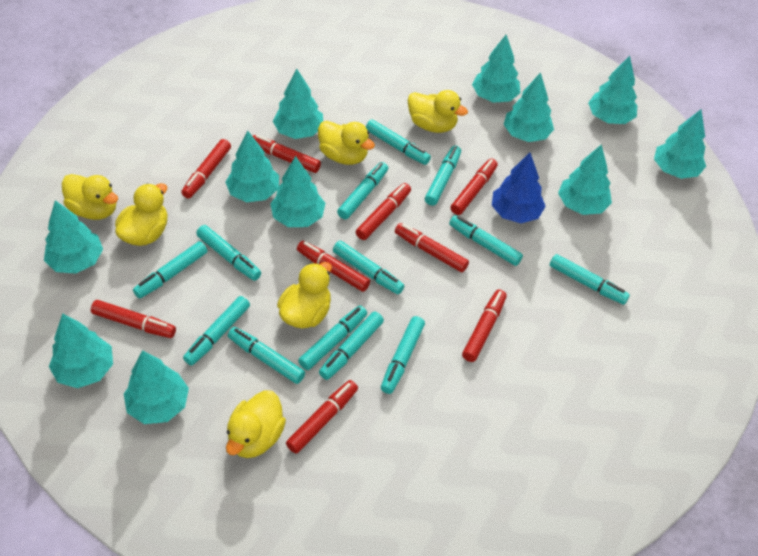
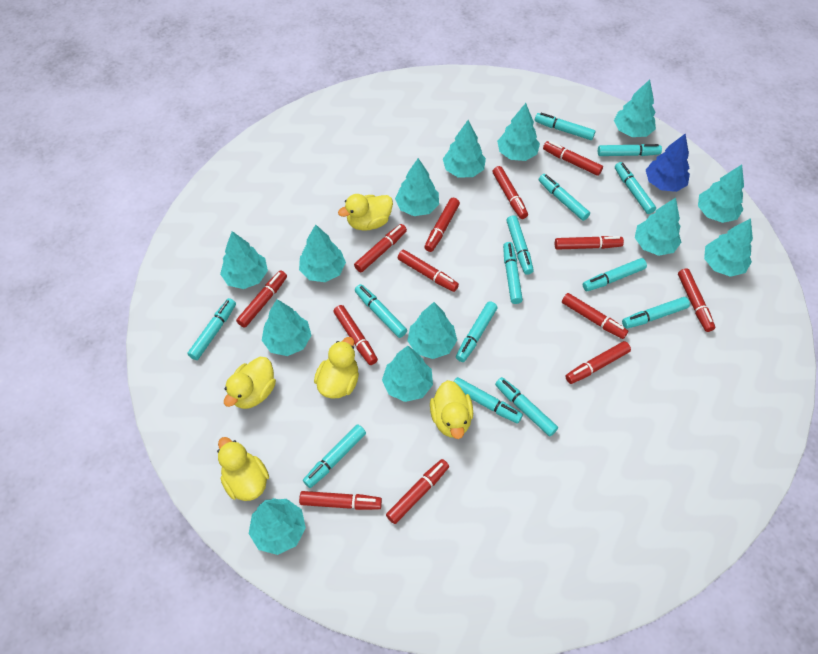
red marker: 9 -> 13
turquoise marker: 13 -> 14
turquoise tree: 11 -> 13
yellow duck: 6 -> 5

